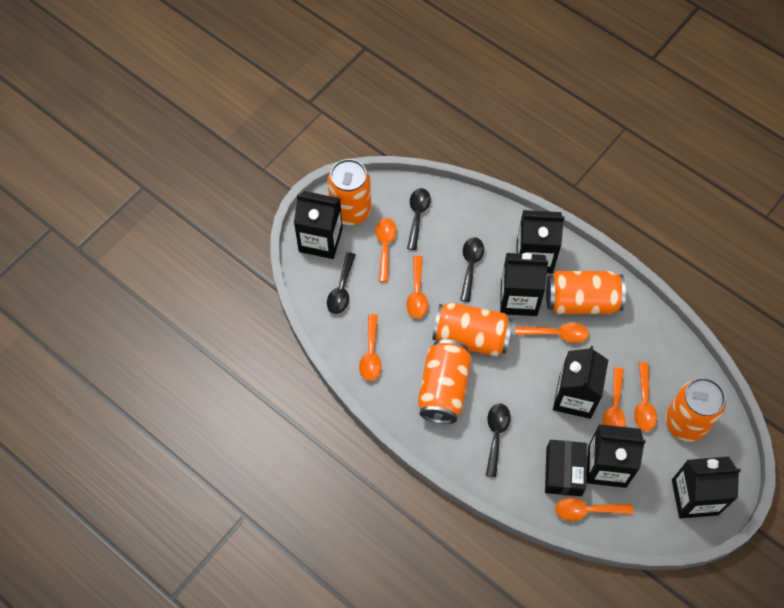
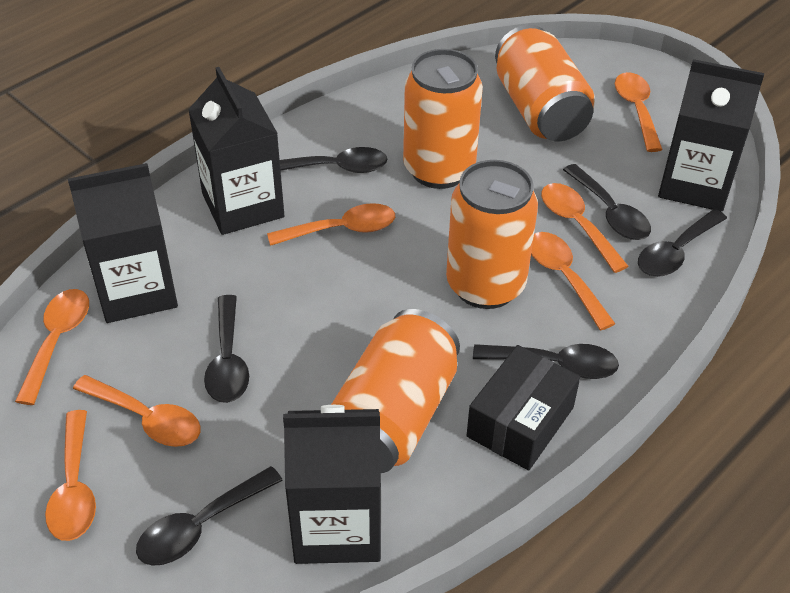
black carton: 6 -> 4
black spoon: 4 -> 6
orange can: 5 -> 4

